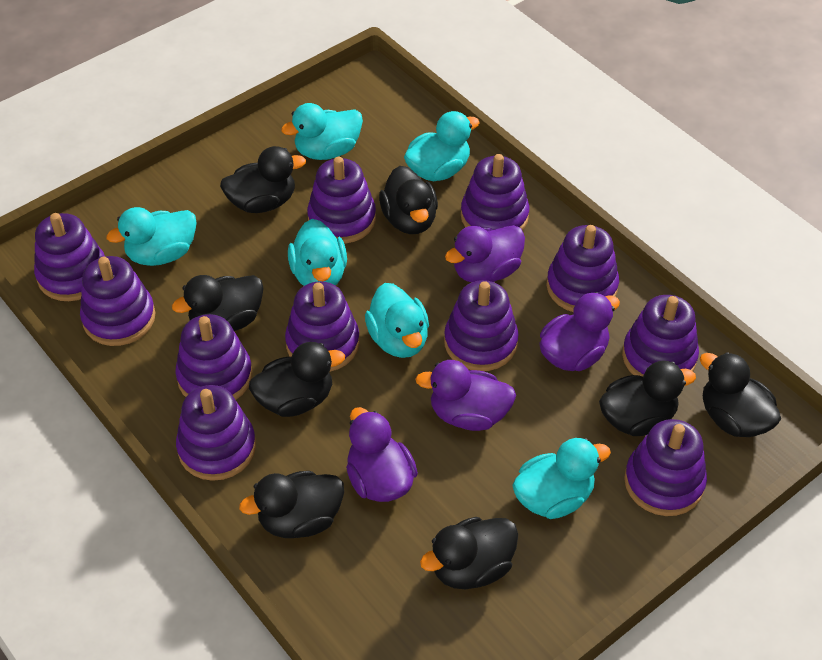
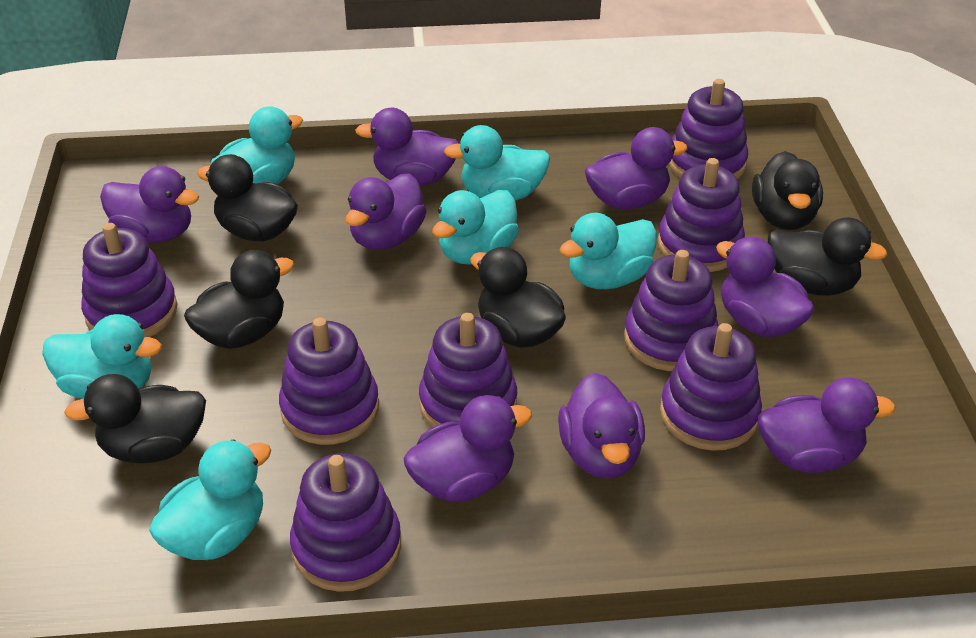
black duck: 8 -> 6
purple duck: 4 -> 8
purple stacking toy: 11 -> 8

